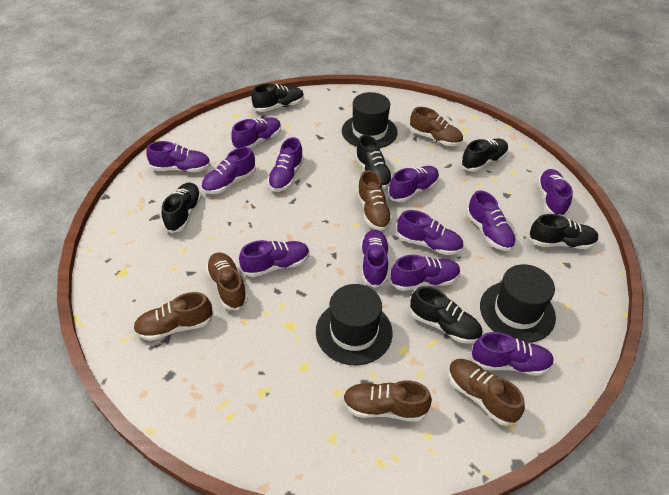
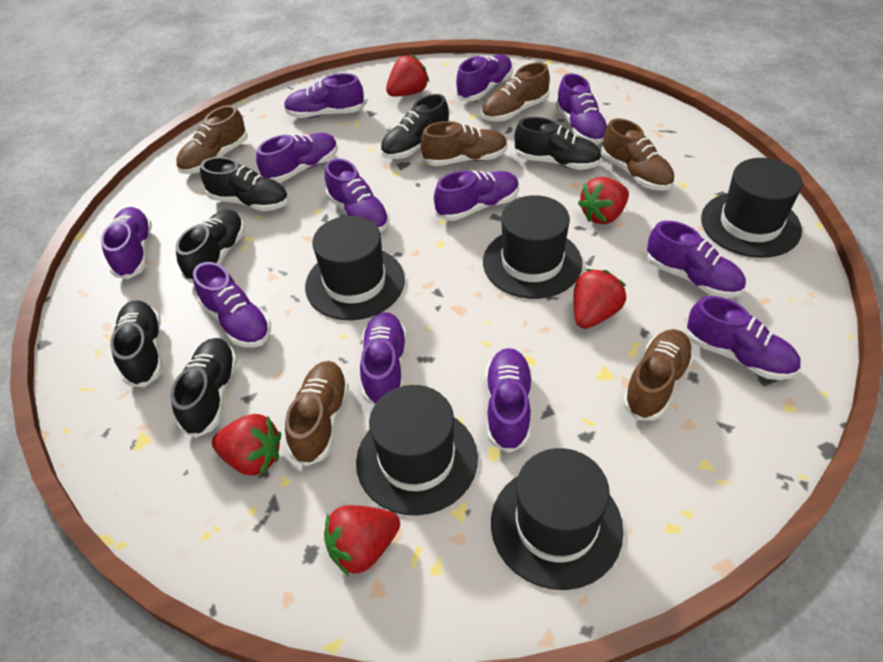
black hat: 3 -> 5
red strawberry: 0 -> 5

